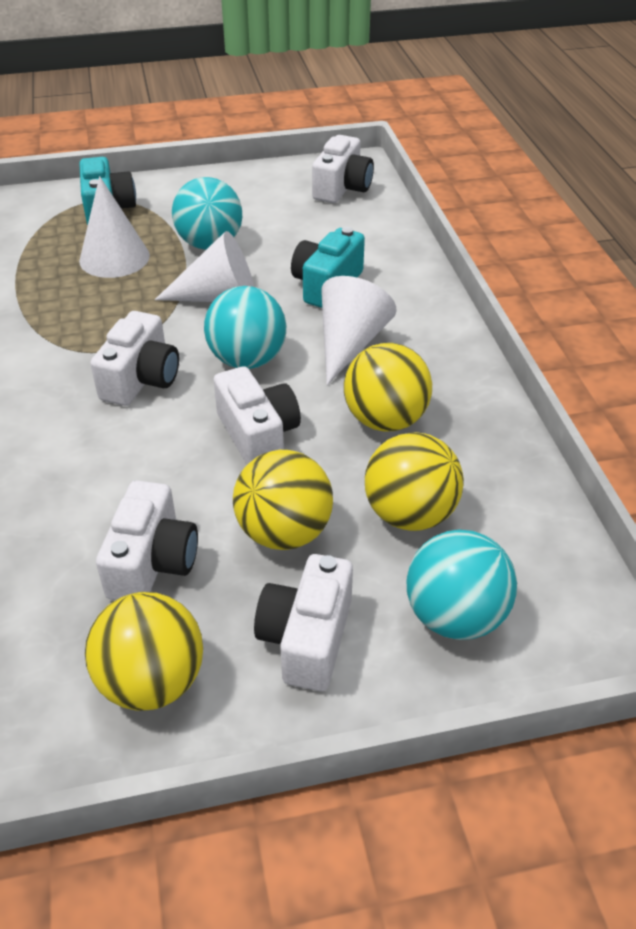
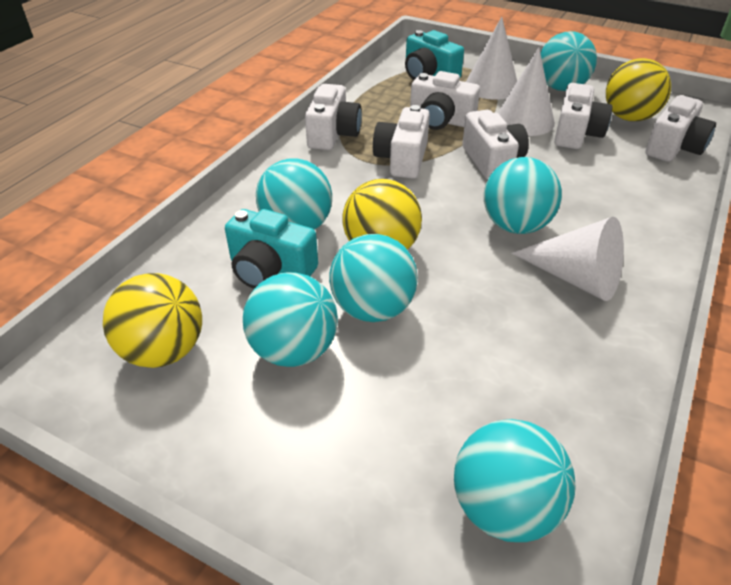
turquoise ball: 3 -> 6
white camera: 5 -> 6
yellow ball: 4 -> 3

